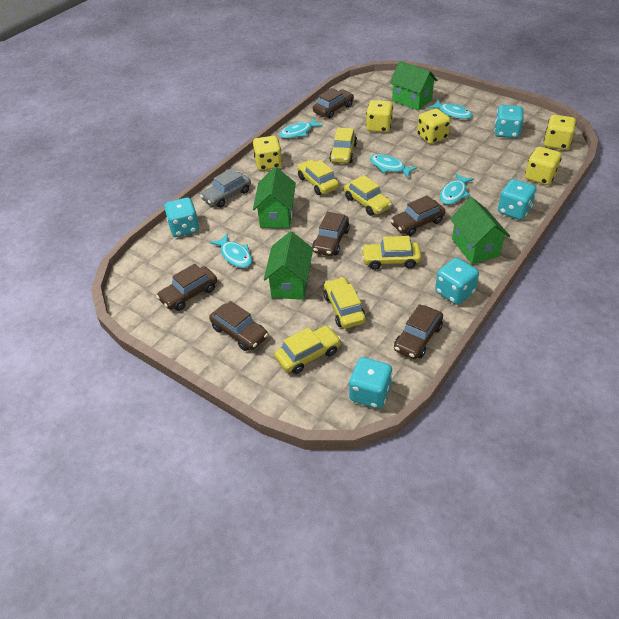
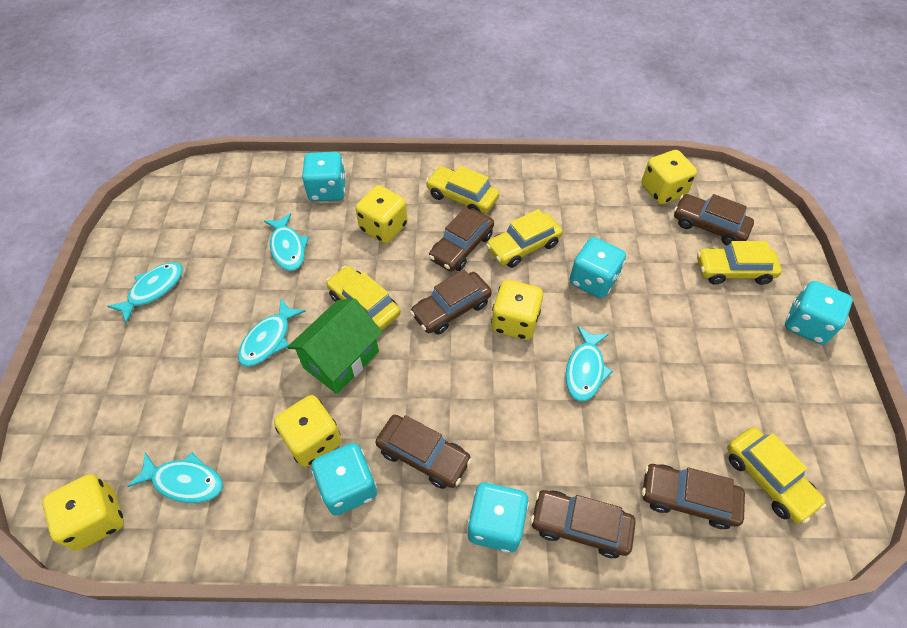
green house: 4 -> 1
grey car: 1 -> 0
yellow car: 6 -> 5

